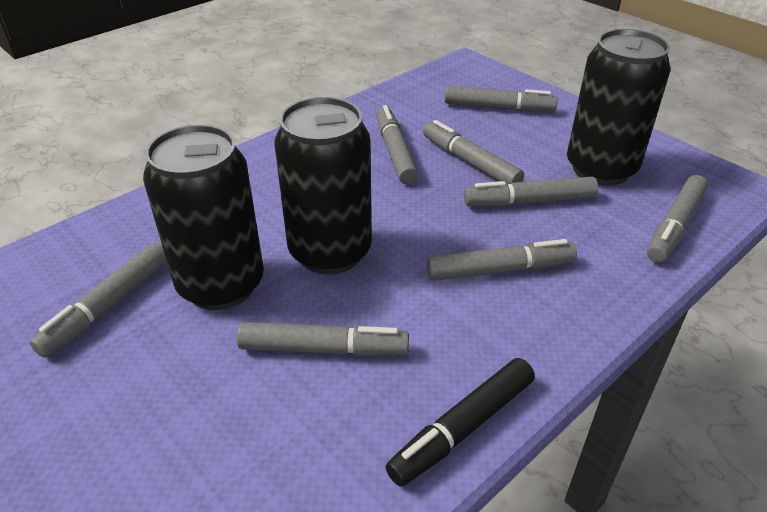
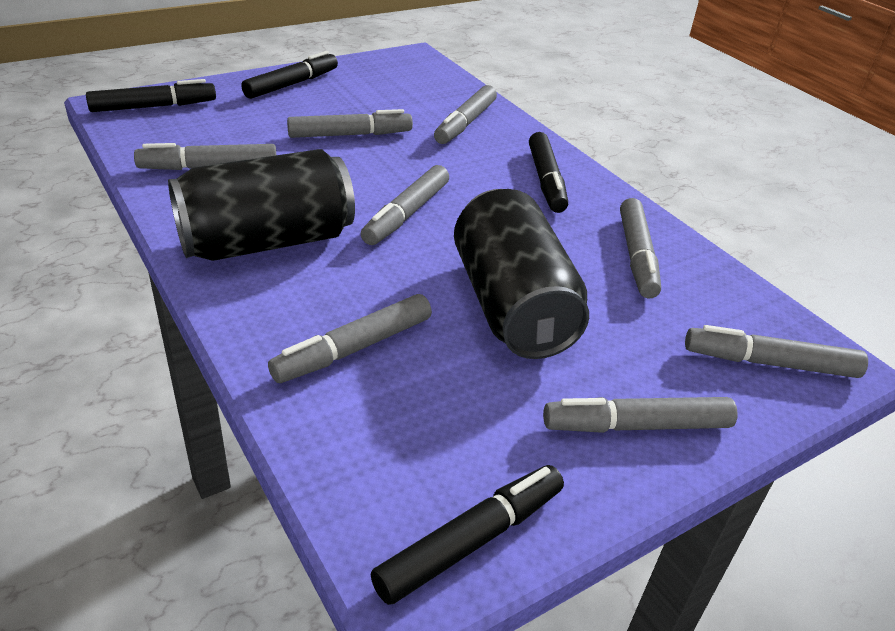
black can: 3 -> 2
black marker: 1 -> 4

